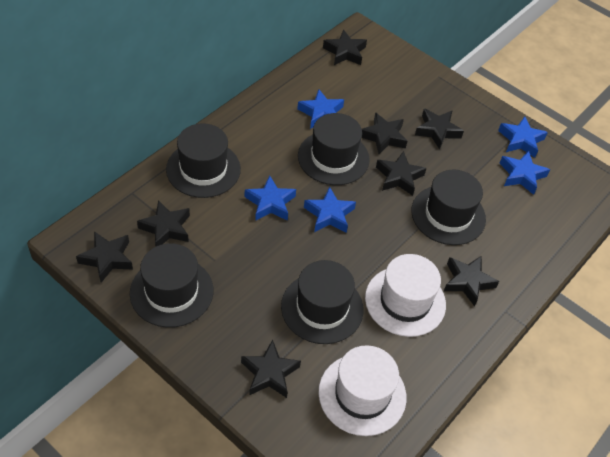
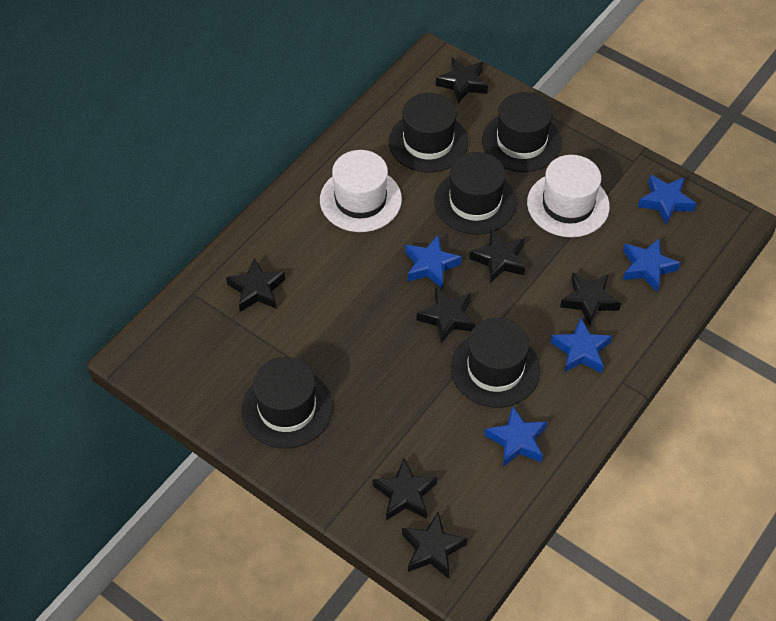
black star: 8 -> 7

